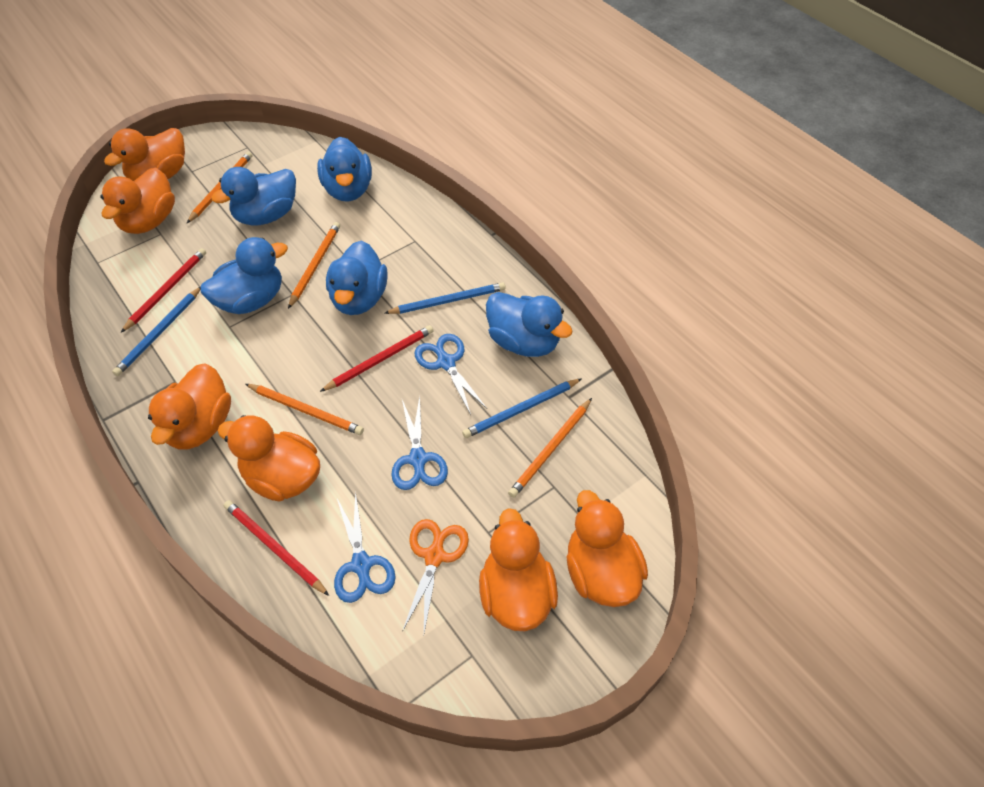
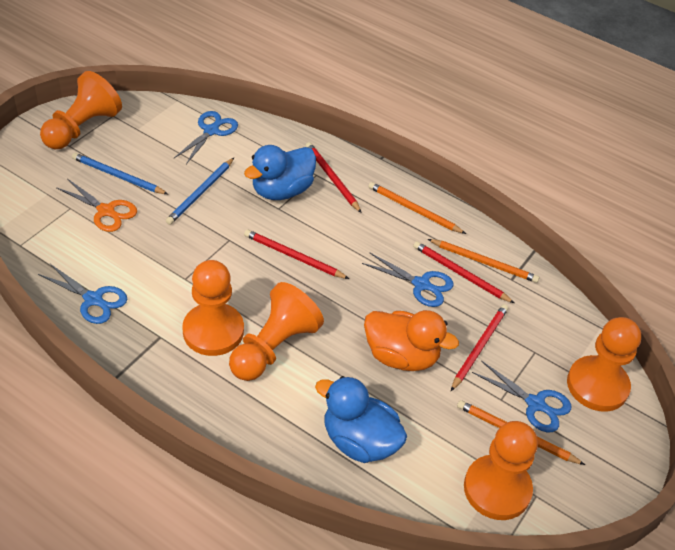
blue duck: 5 -> 2
blue pencil: 3 -> 2
blue scissors: 3 -> 4
orange duck: 6 -> 1
orange pawn: 0 -> 5
orange pencil: 4 -> 3
red pencil: 3 -> 4

